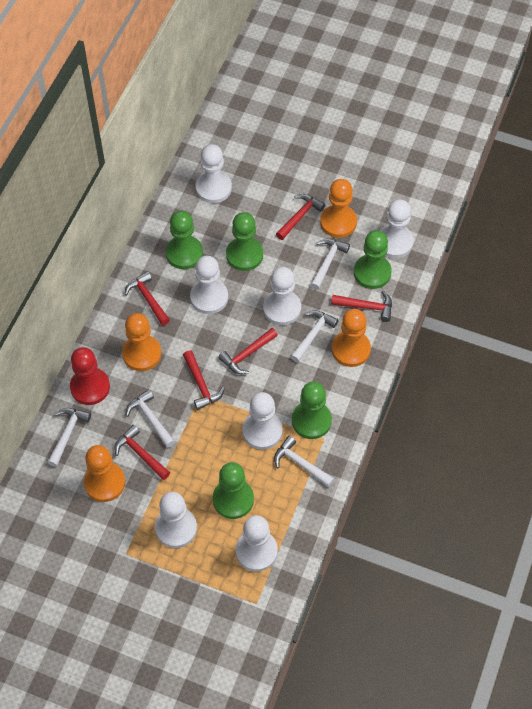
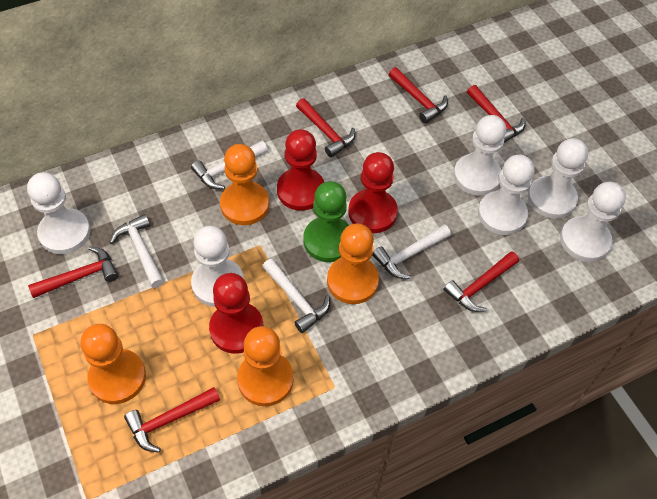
green pawn: 5 -> 1
red pawn: 1 -> 3
white hammer: 5 -> 4
white pawn: 7 -> 6

